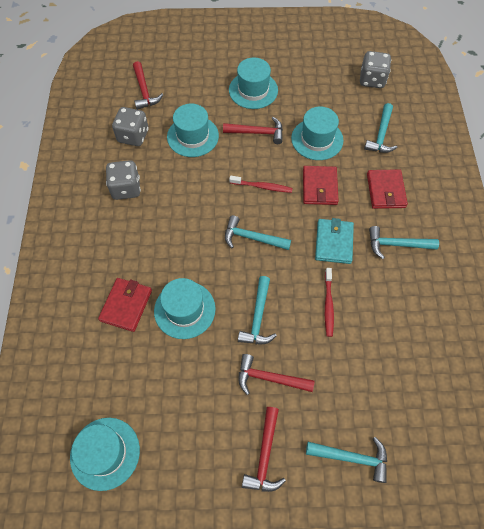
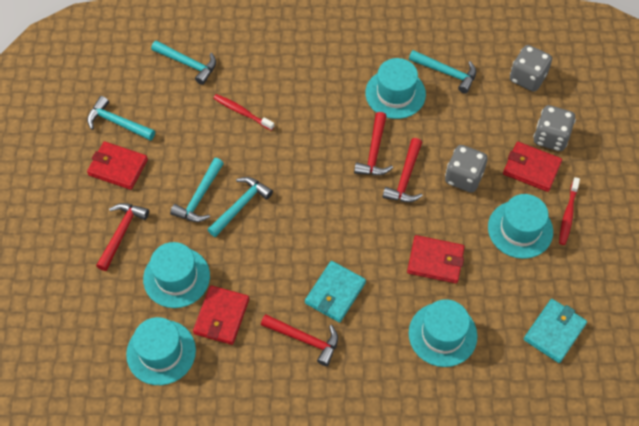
red wallet: 3 -> 4
turquoise wallet: 1 -> 2

